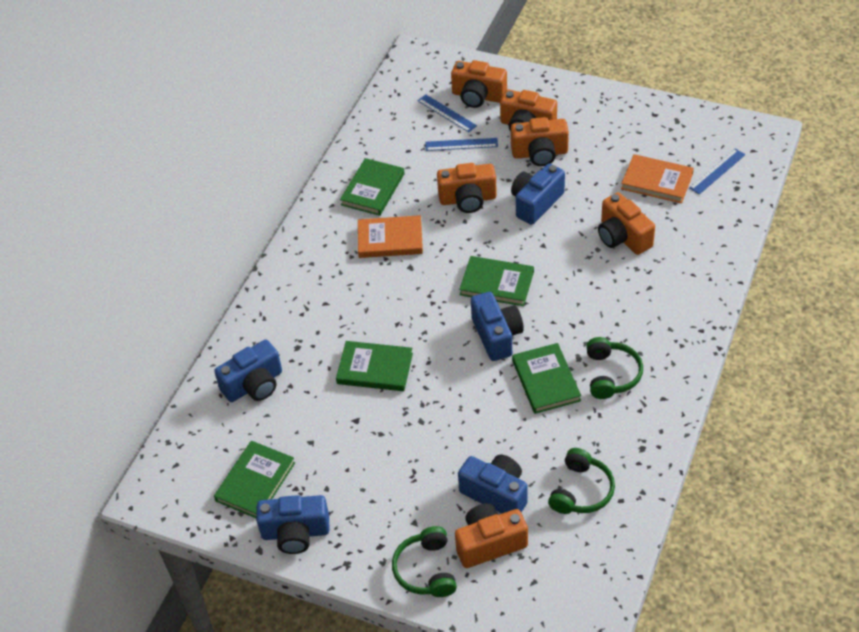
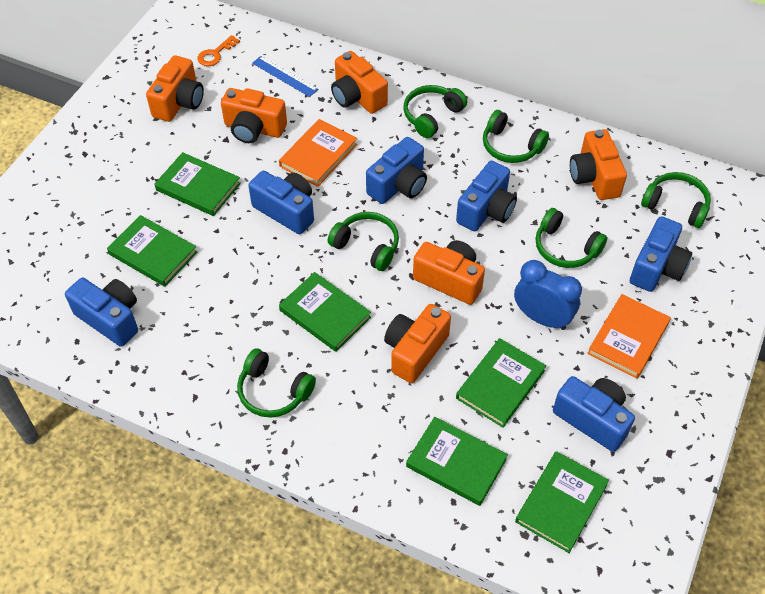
blue camera: 5 -> 6
blue clock: 0 -> 1
blue ruler: 3 -> 1
green book: 5 -> 6
green headphones: 3 -> 6
orange key: 0 -> 1

